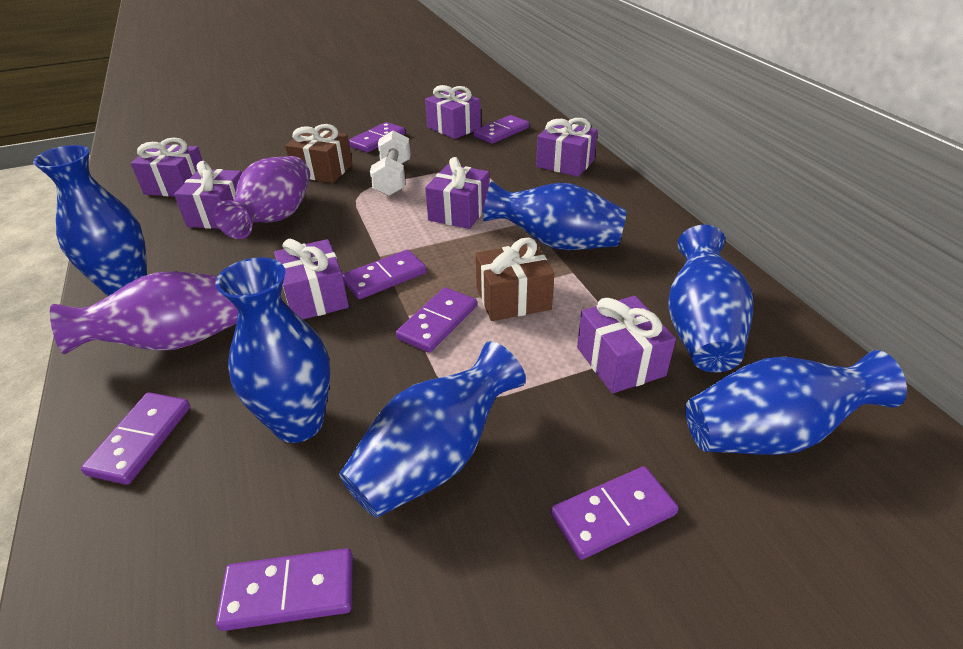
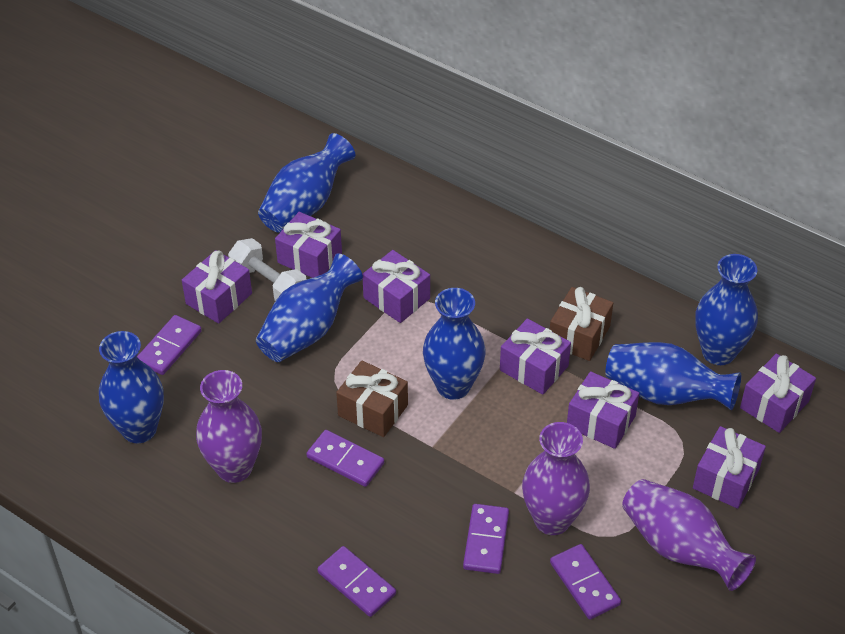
purple domino: 7 -> 5
purple vase: 2 -> 3

